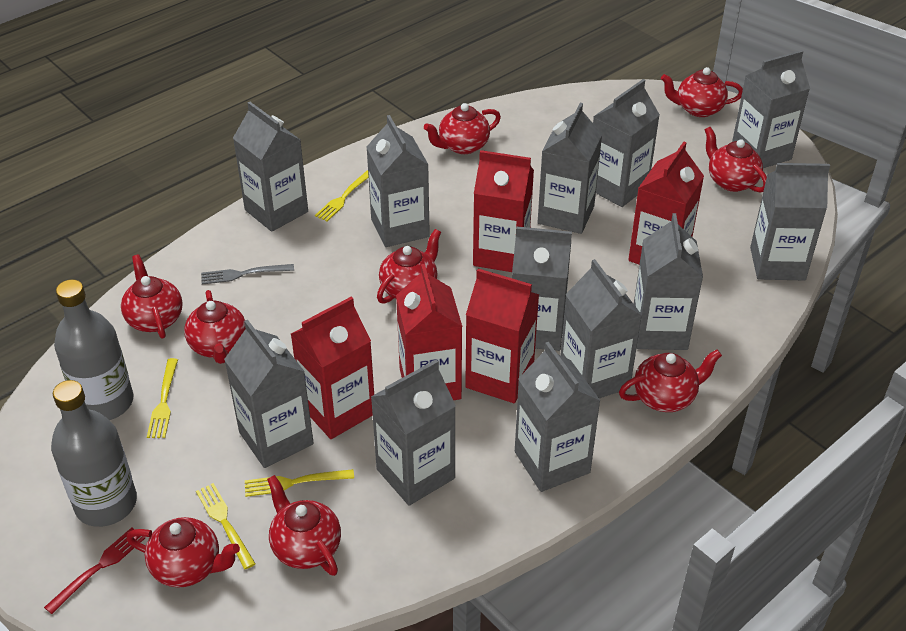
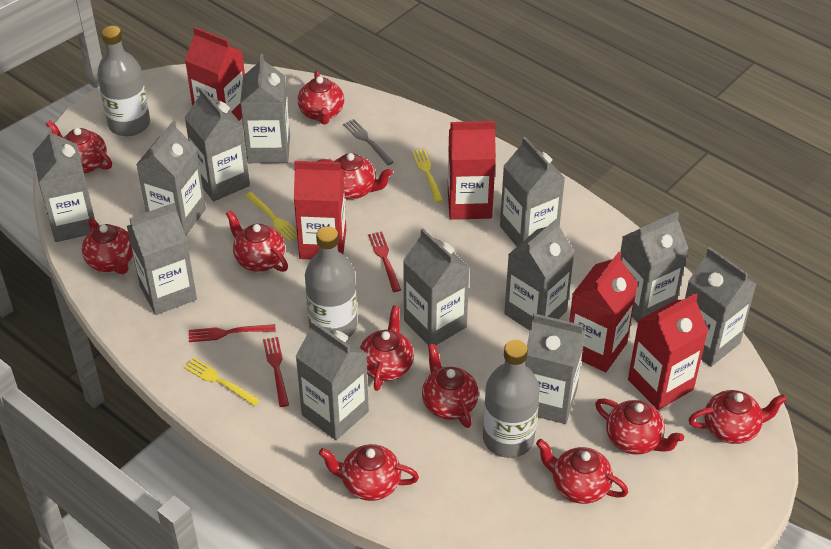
grey bottle: 2 -> 3
red fork: 1 -> 3
red teapot: 9 -> 11
yellow fork: 4 -> 3

